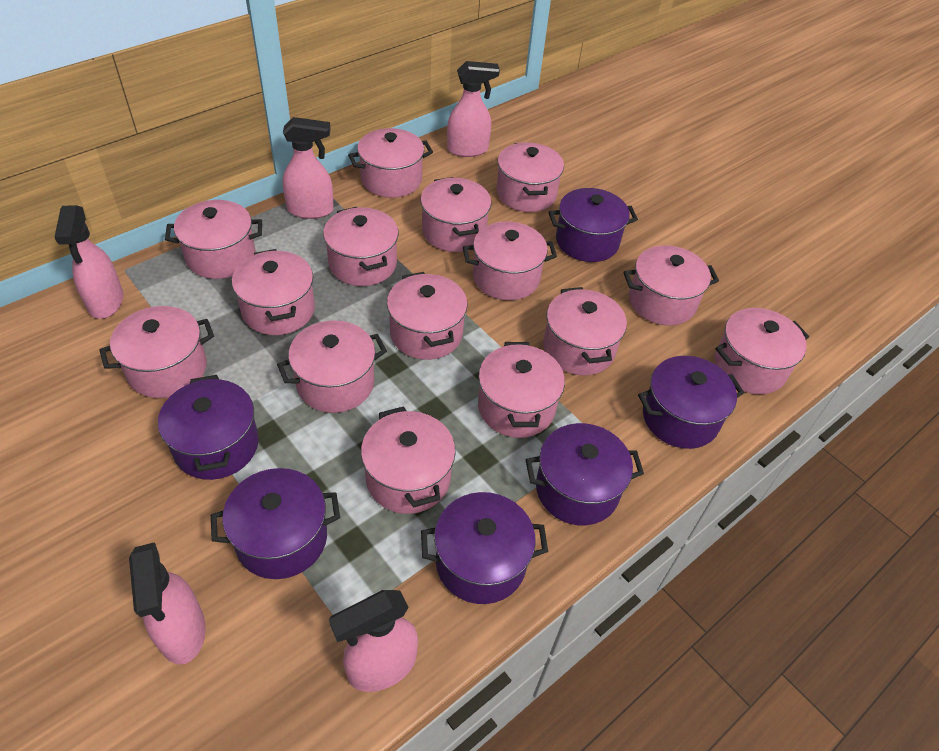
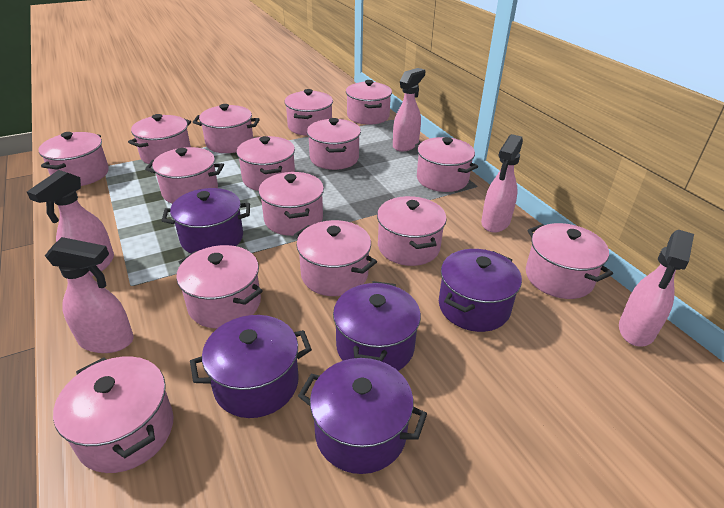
purple pot: 6 -> 5

